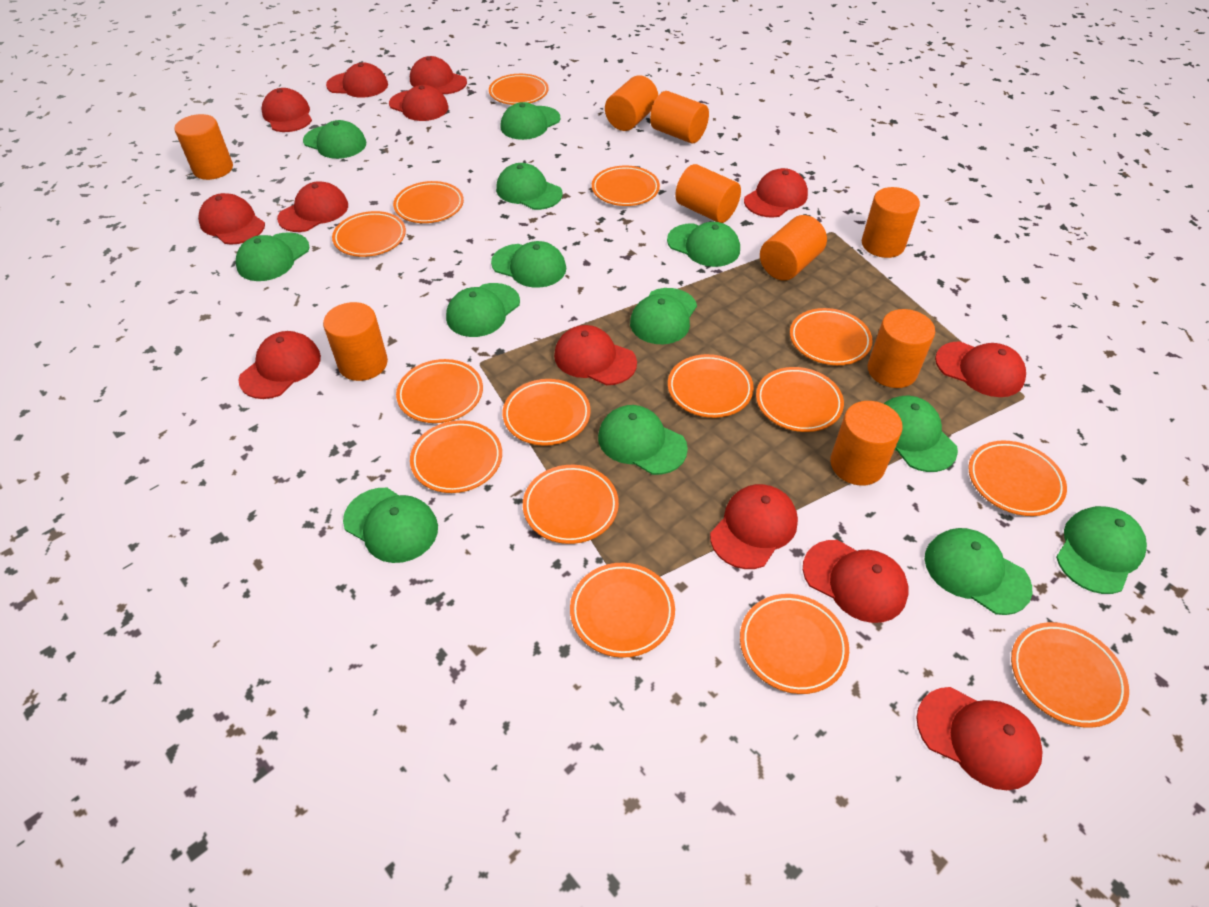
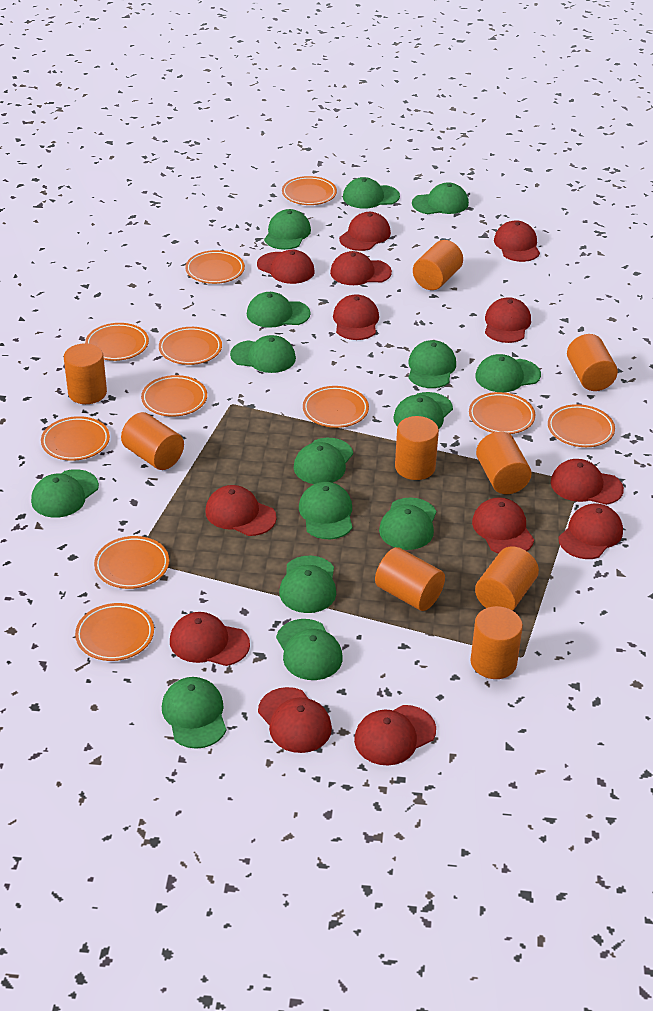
green cap: 13 -> 15
orange plate: 15 -> 11

